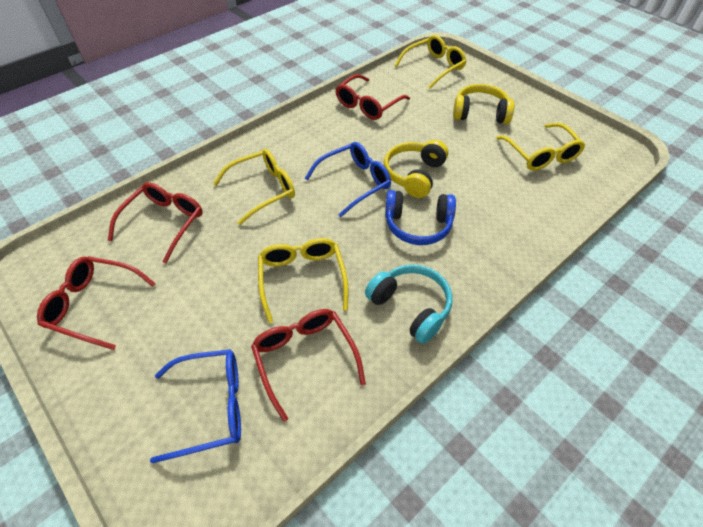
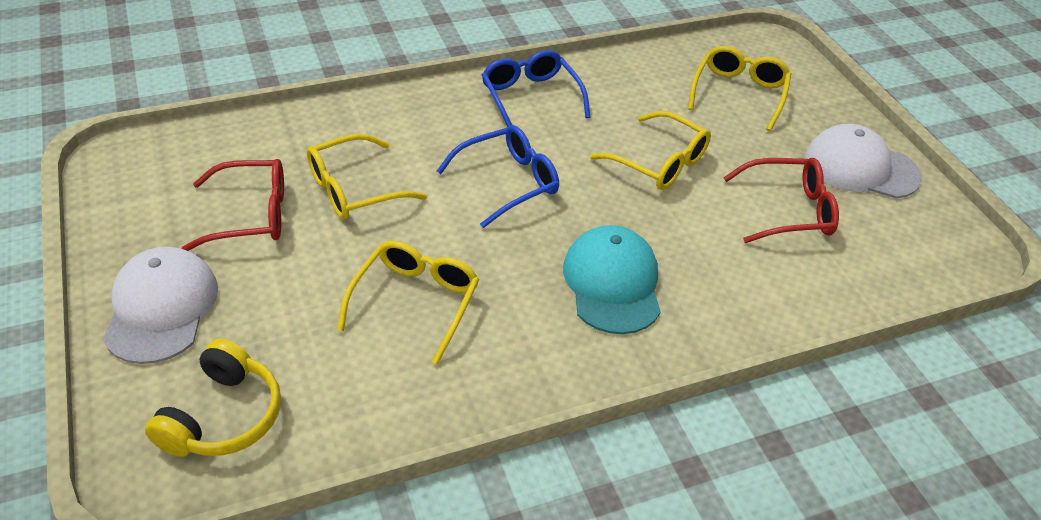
blue headphones: 1 -> 0
red glasses: 4 -> 2
turquoise cap: 0 -> 1
turquoise headphones: 1 -> 0
white cap: 0 -> 2
yellow headphones: 2 -> 1

